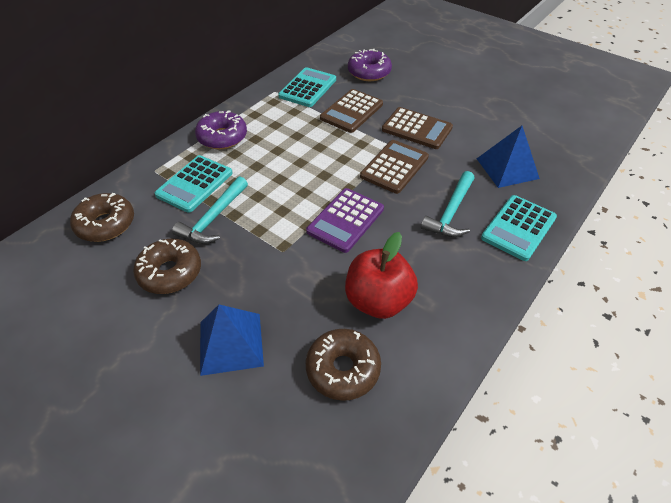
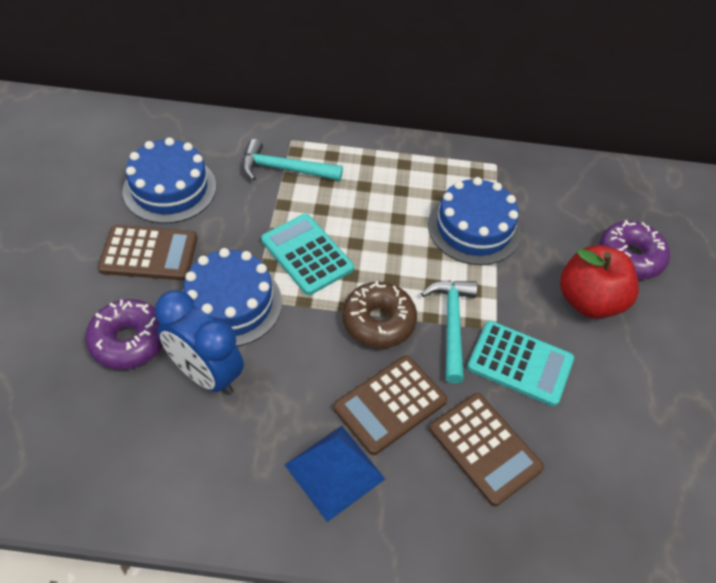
blue cake: 0 -> 3
blue clock: 0 -> 1
blue pyramid: 2 -> 1
brown donut: 3 -> 1
purple calculator: 1 -> 0
turquoise calculator: 3 -> 2

